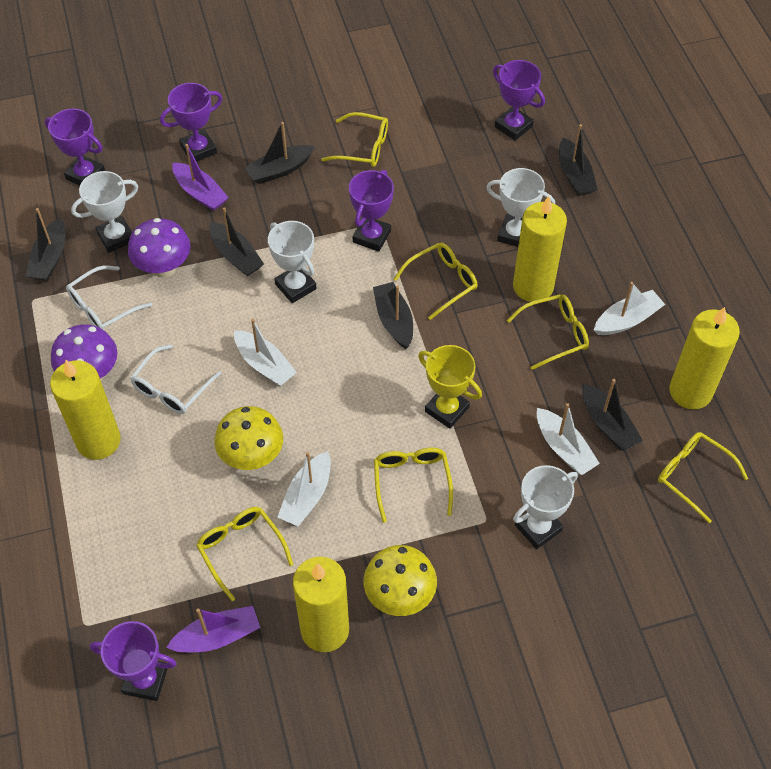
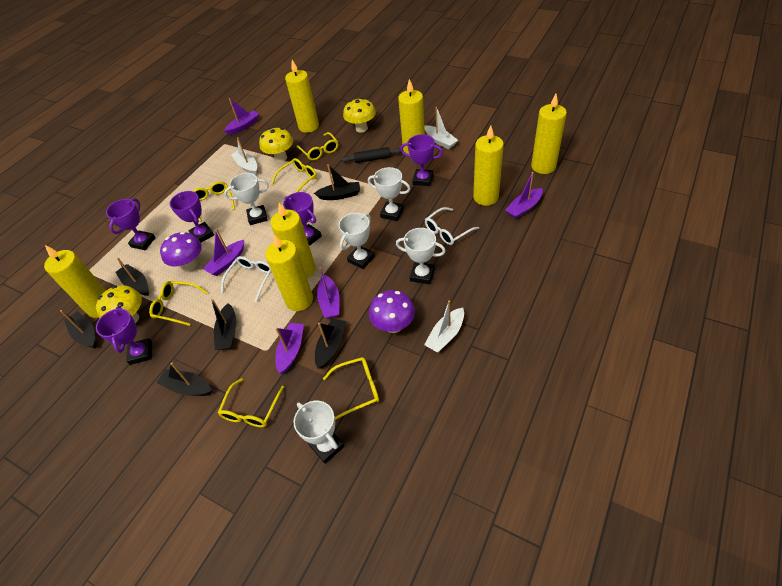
black rolling pin: 0 -> 1
purple boat: 2 -> 5
white boat: 4 -> 3
white trophy: 4 -> 5
yellow candle: 4 -> 7
yellow mushroom: 2 -> 3
yellow trophy: 1 -> 0

